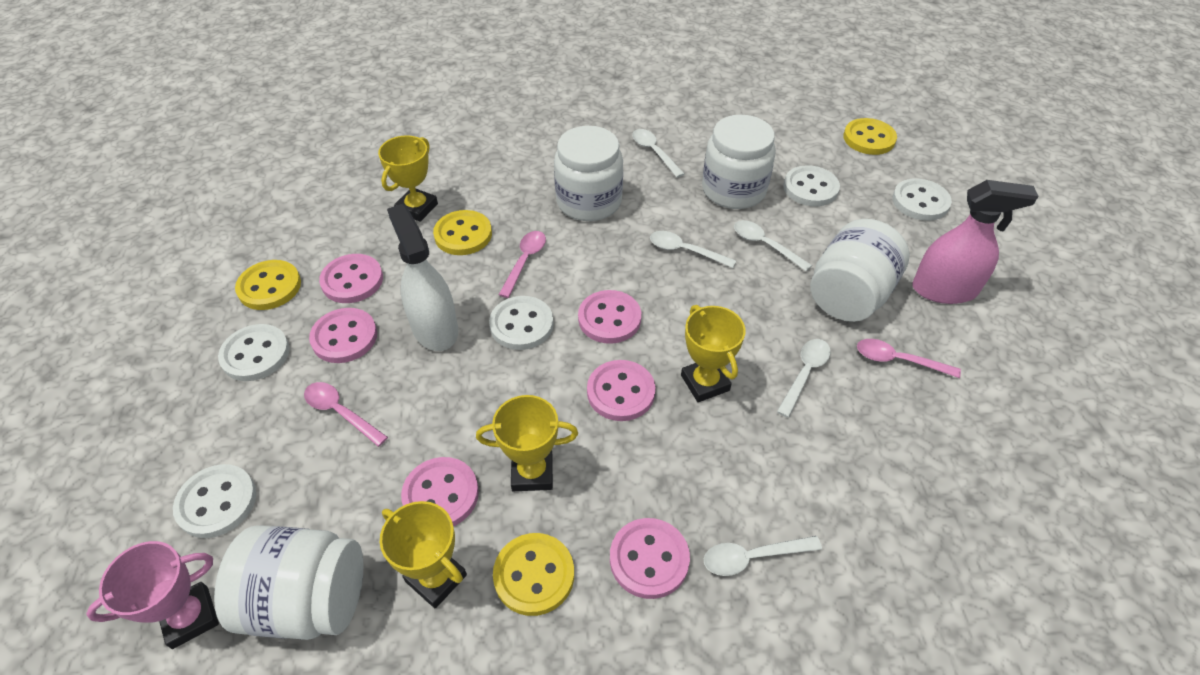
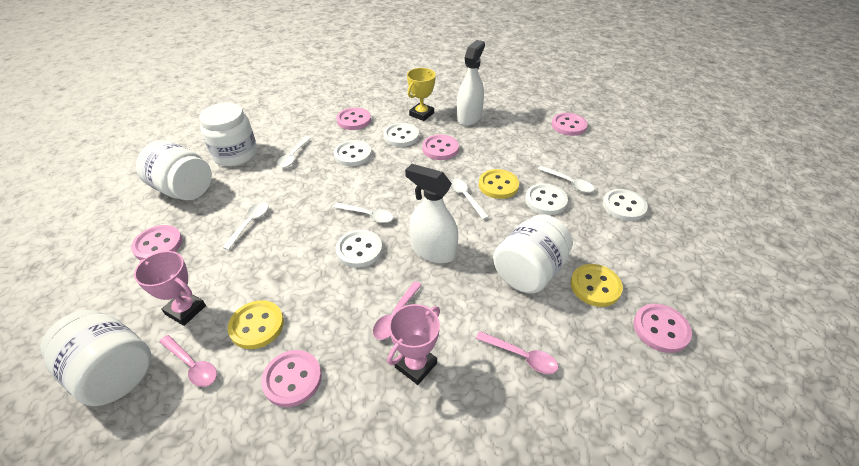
pink spray bottle: 1 -> 0
pink trophy: 1 -> 2
white spray bottle: 1 -> 2
yellow button: 4 -> 3
yellow trophy: 4 -> 1

